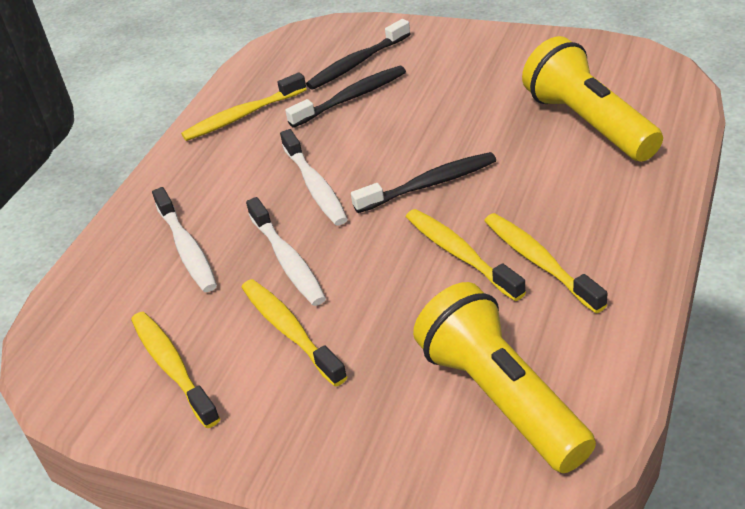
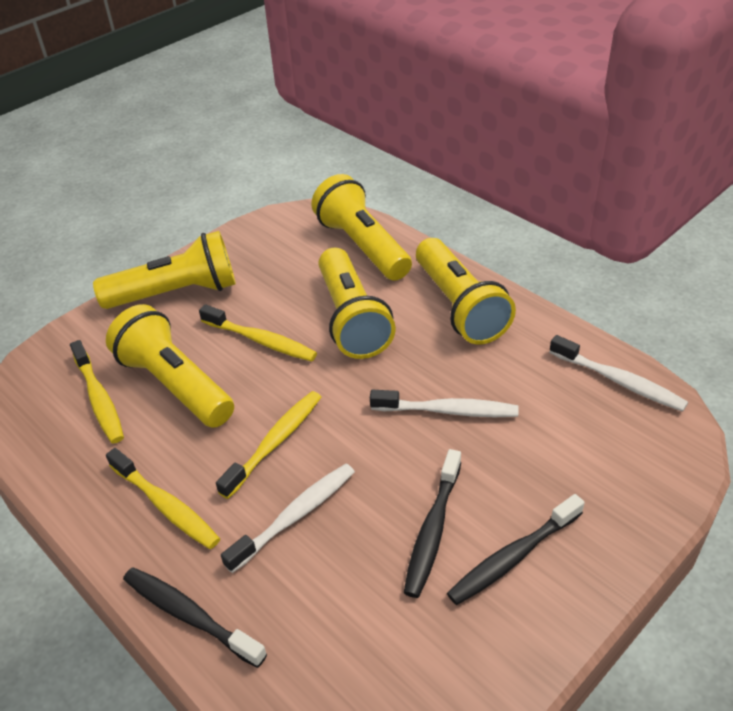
yellow flashlight: 2 -> 5
yellow toothbrush: 5 -> 4

